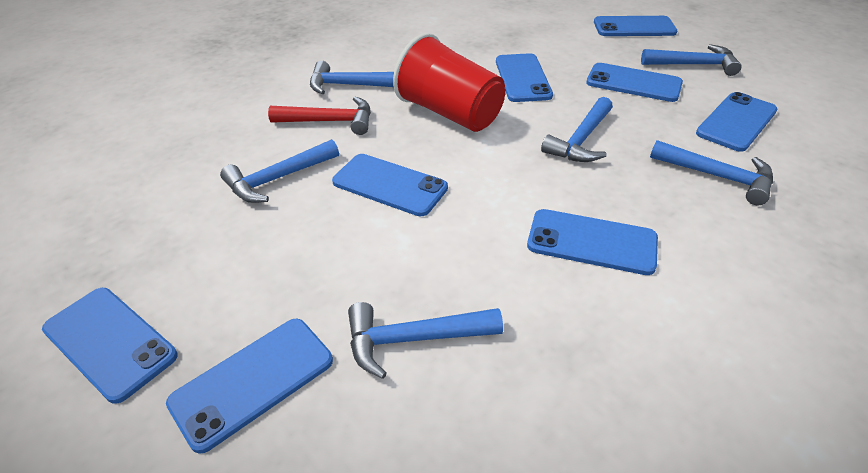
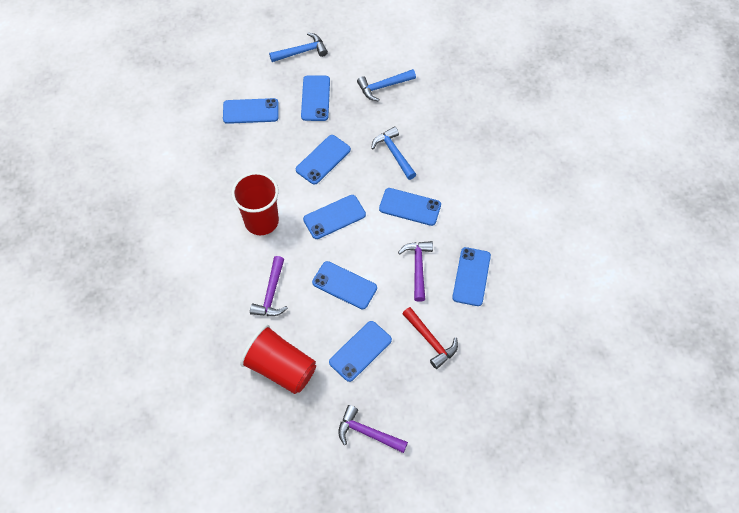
blue hammer: 6 -> 3
purple hammer: 0 -> 3
red cup: 1 -> 2

